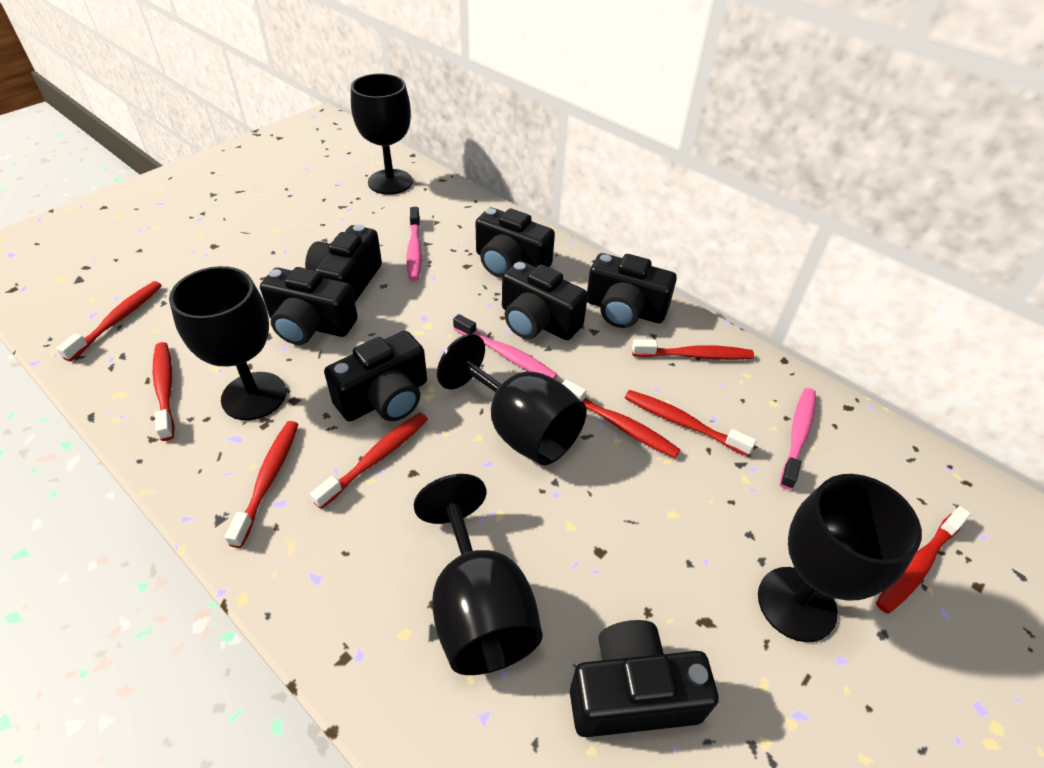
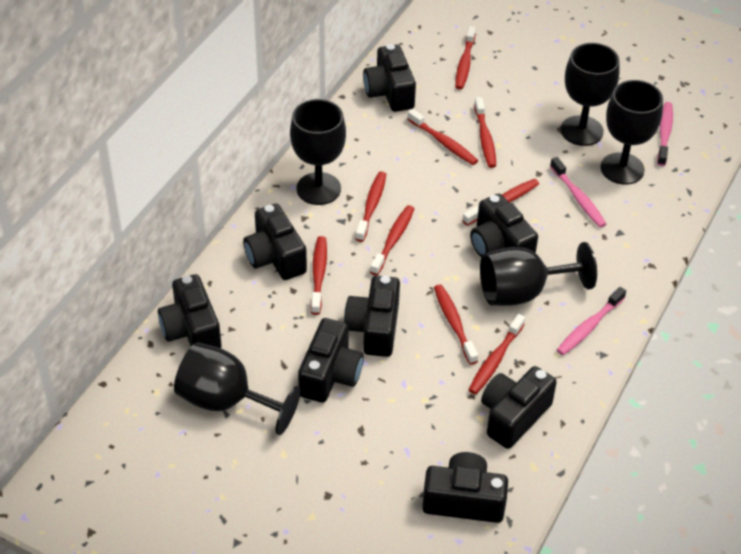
black camera: 7 -> 8
red toothbrush: 8 -> 9

